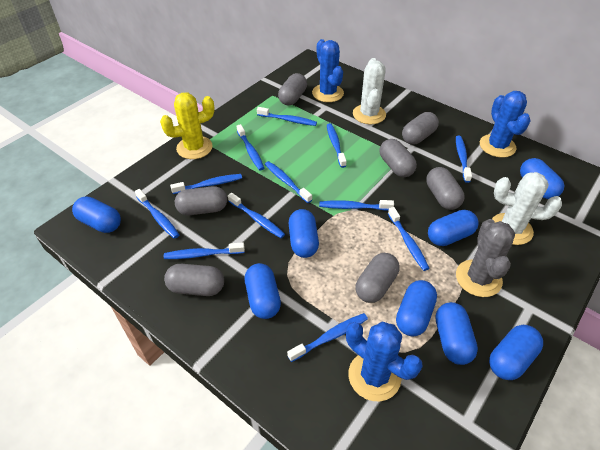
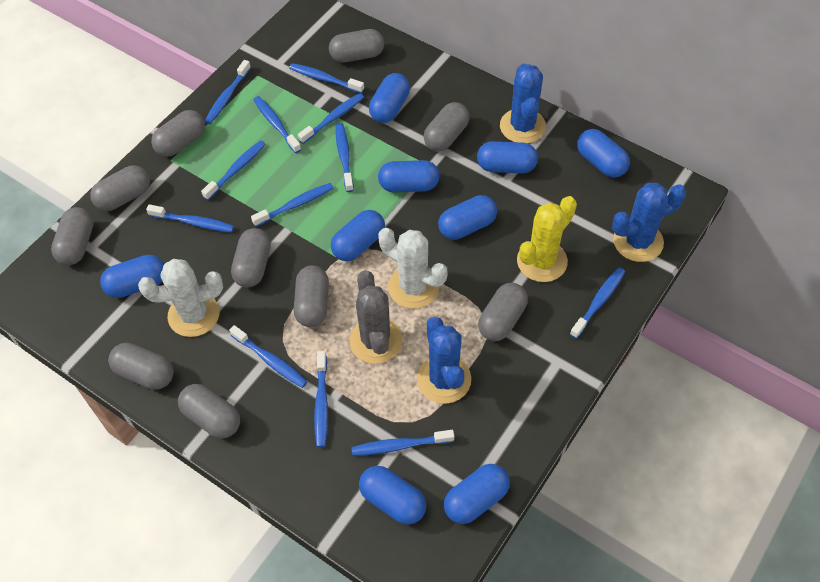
blue capsule: 8 -> 9
grey capsule: 7 -> 10

